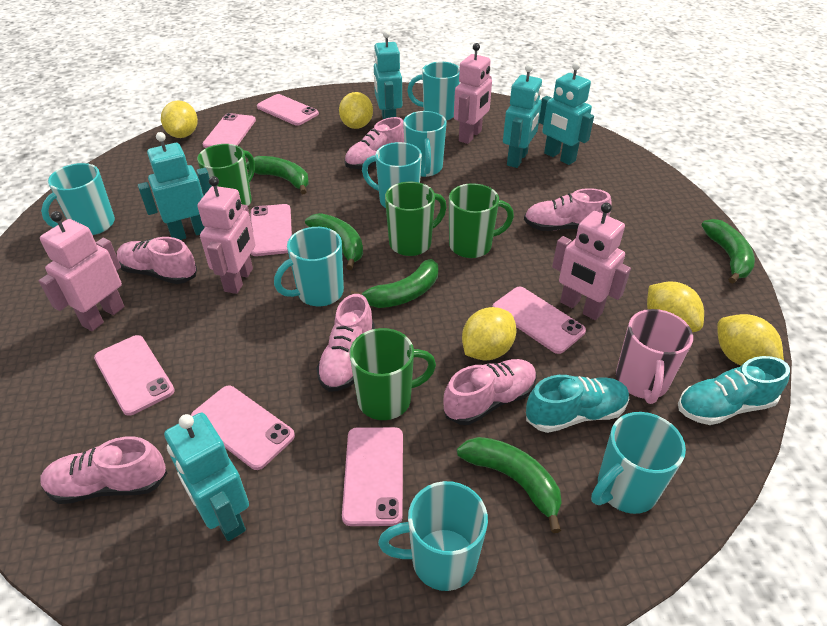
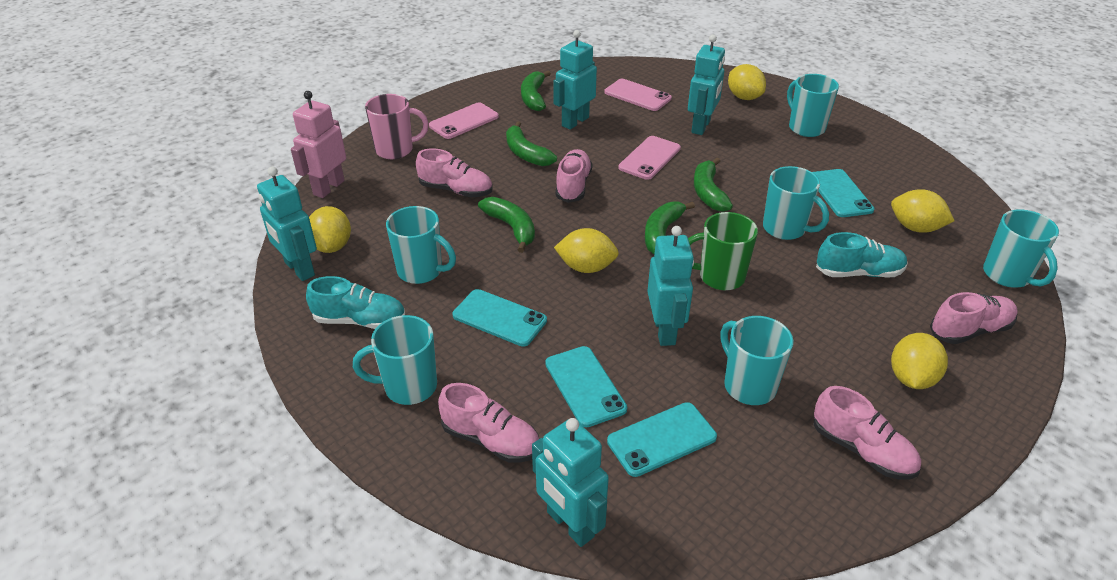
green mug: 4 -> 1
pink phone: 7 -> 3
pink robot: 4 -> 1
pink shoe: 6 -> 5
turquoise mug: 7 -> 6
turquoise phone: 0 -> 4

